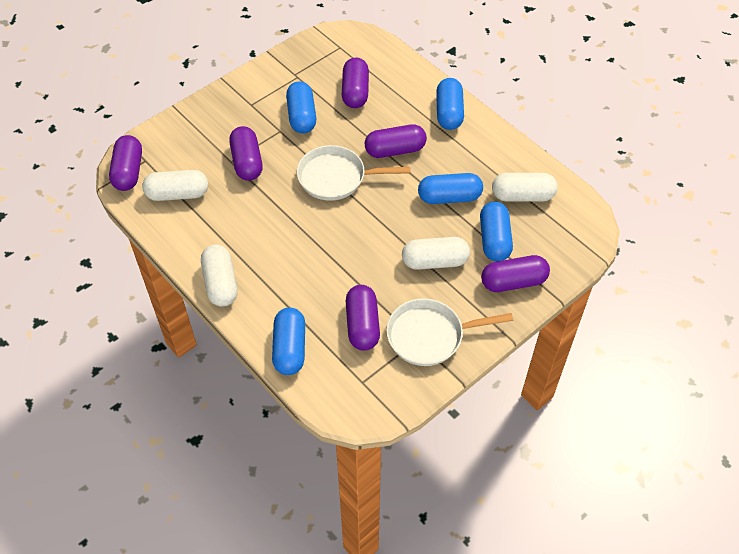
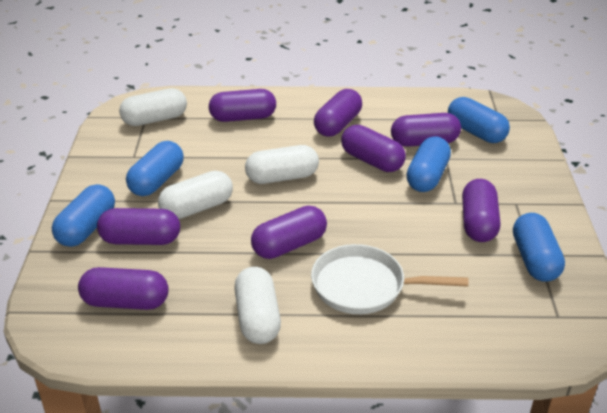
purple capsule: 6 -> 8
white pan: 2 -> 1

